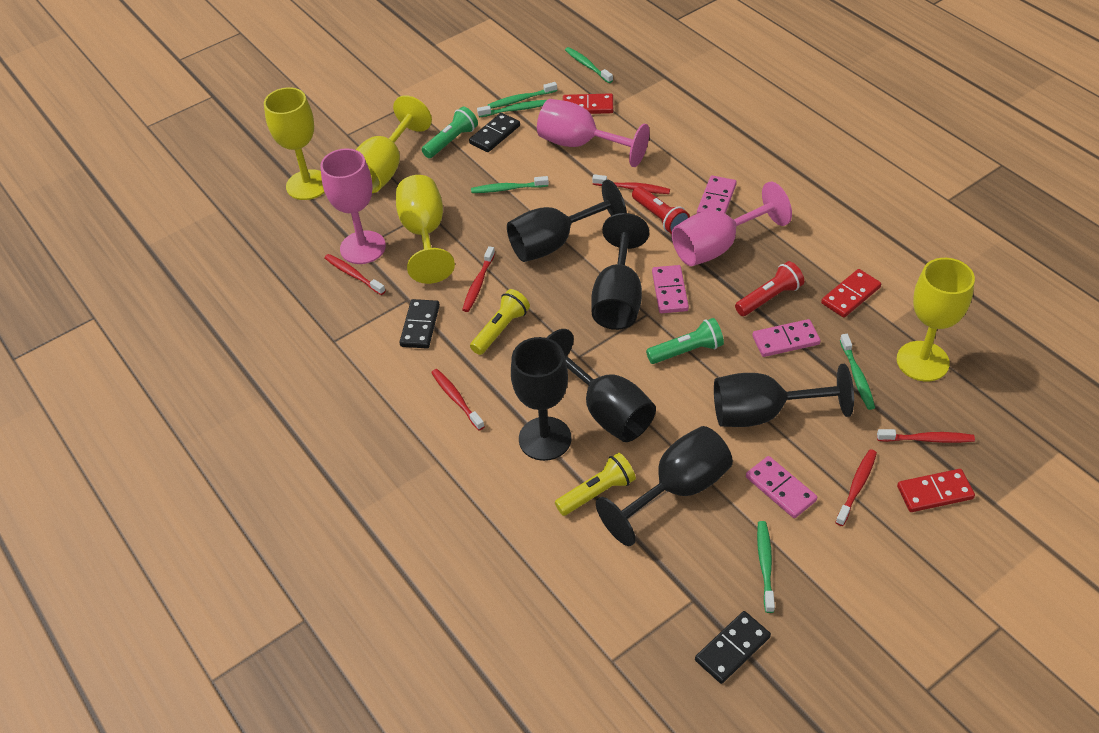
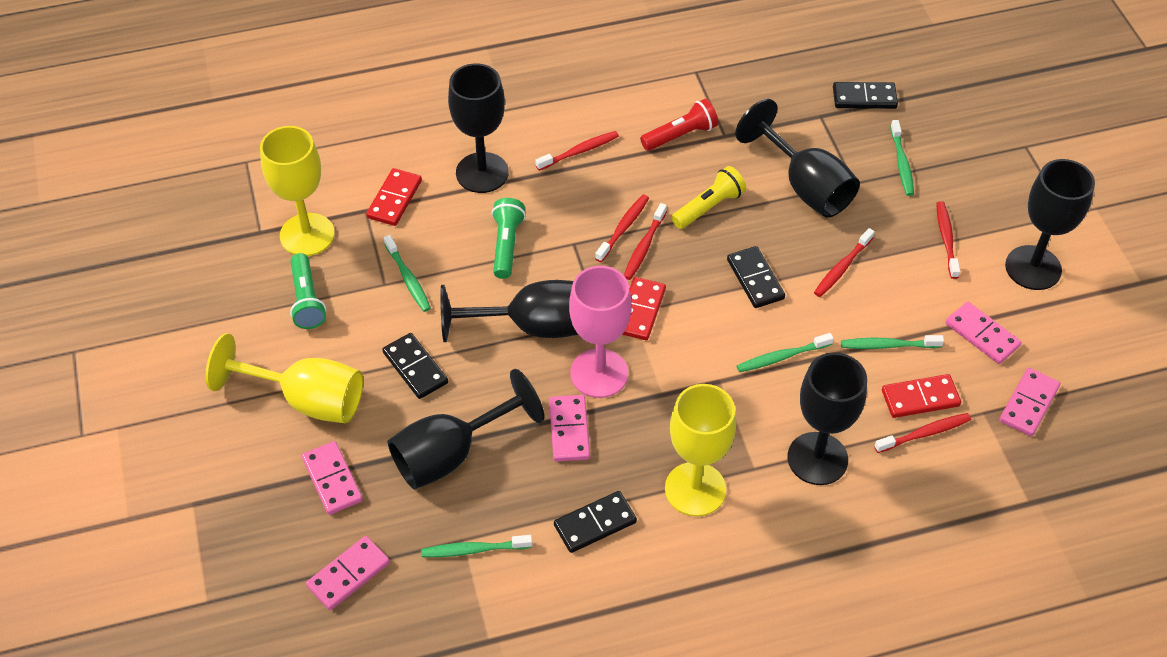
black domino: 3 -> 4
green toothbrush: 6 -> 5
pink domino: 4 -> 5
pink goblet: 3 -> 1
red flashlight: 2 -> 1
yellow flashlight: 2 -> 1
yellow goblet: 4 -> 3

